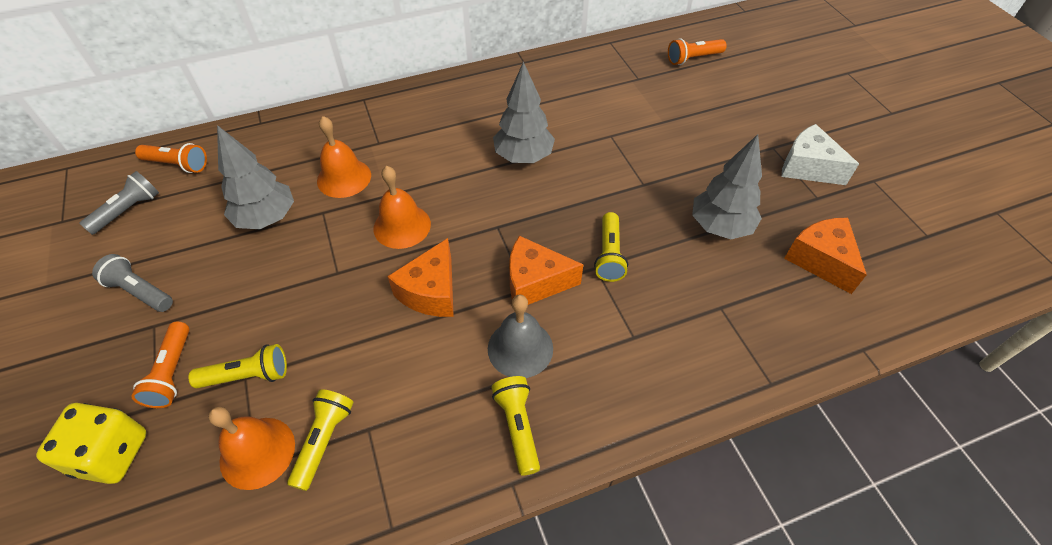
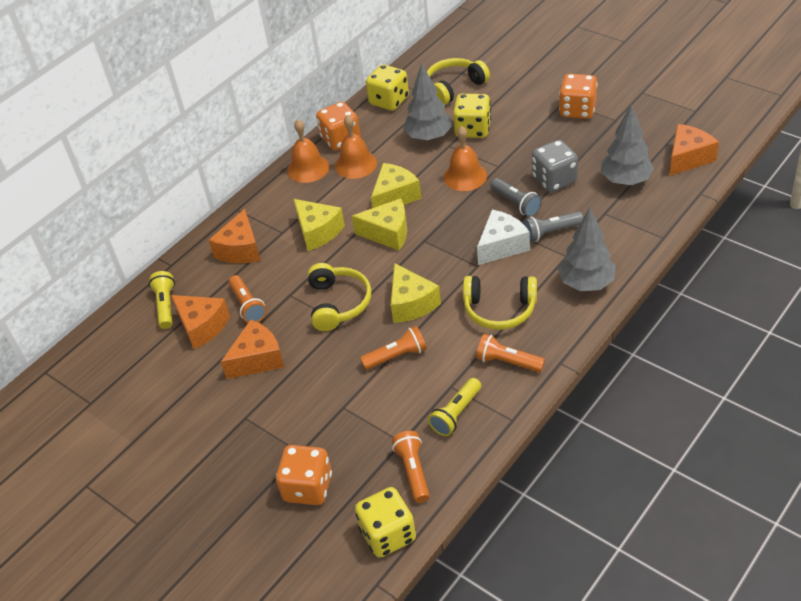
grey bell: 1 -> 0
grey dice: 0 -> 1
orange cheese: 3 -> 4
orange dice: 0 -> 3
orange flashlight: 3 -> 4
yellow cheese: 0 -> 4
yellow dice: 1 -> 3
yellow flashlight: 4 -> 2
yellow headphones: 0 -> 3

